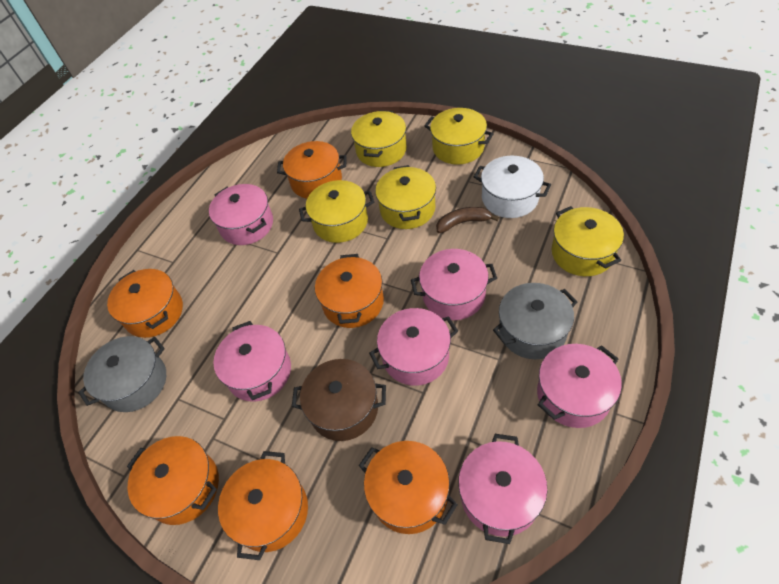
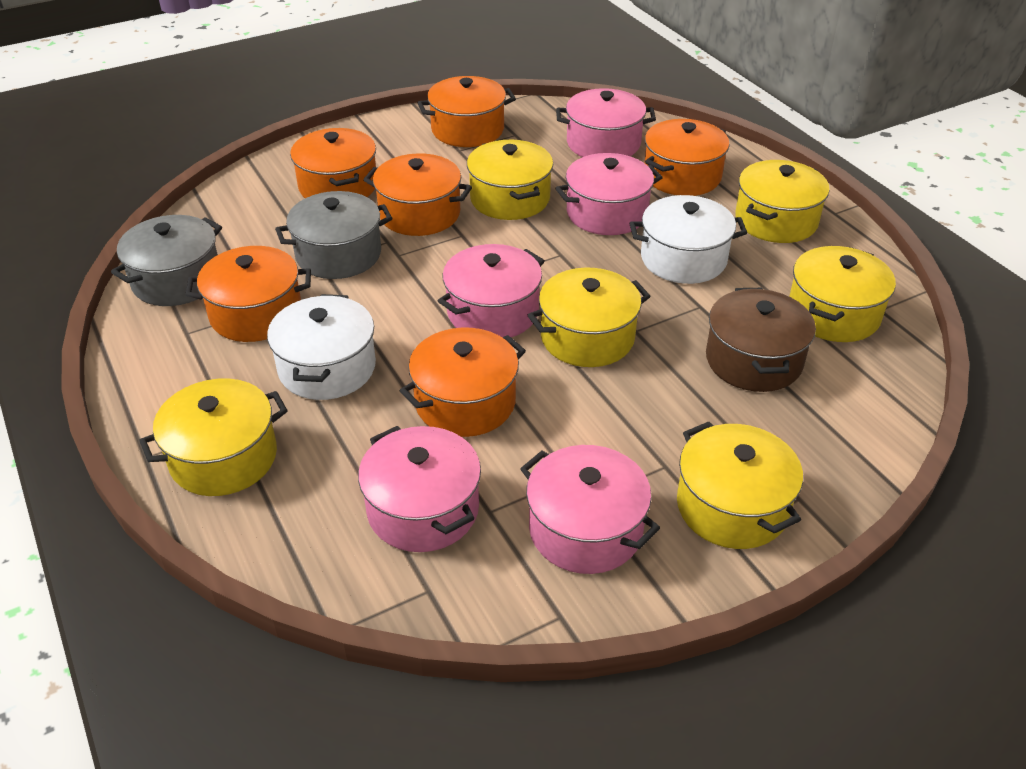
brown banana: 1 -> 0
pink pot: 6 -> 5
white pot: 1 -> 2
yellow pot: 5 -> 6

